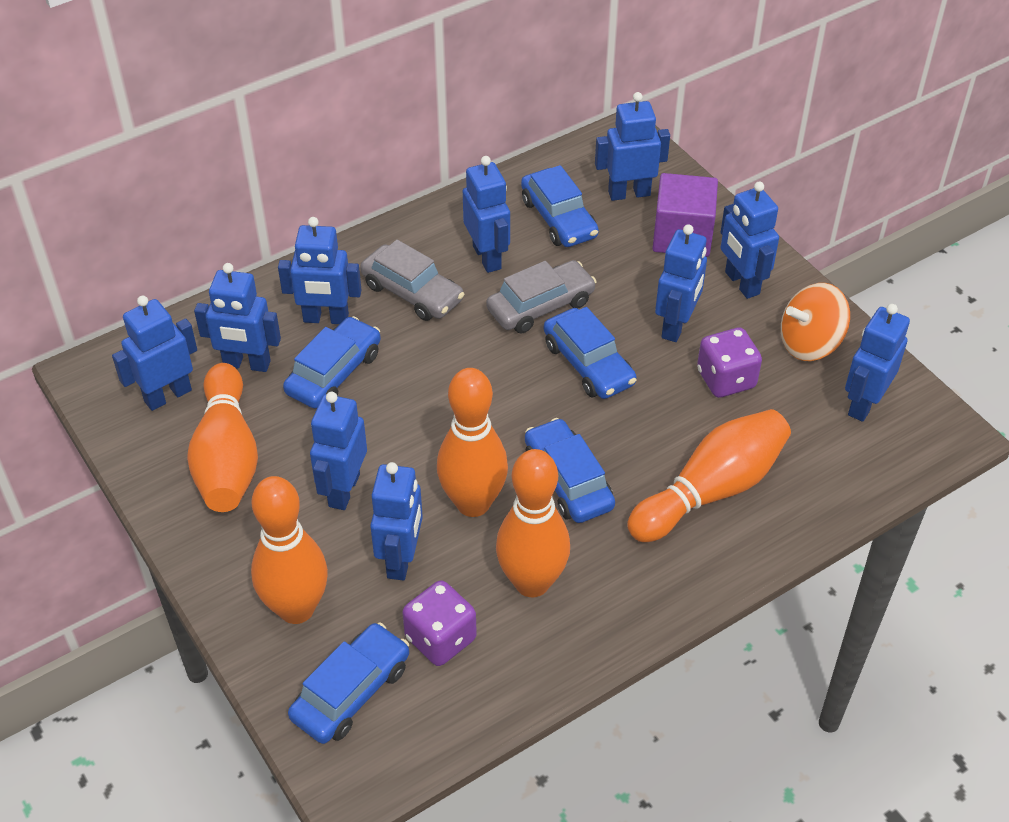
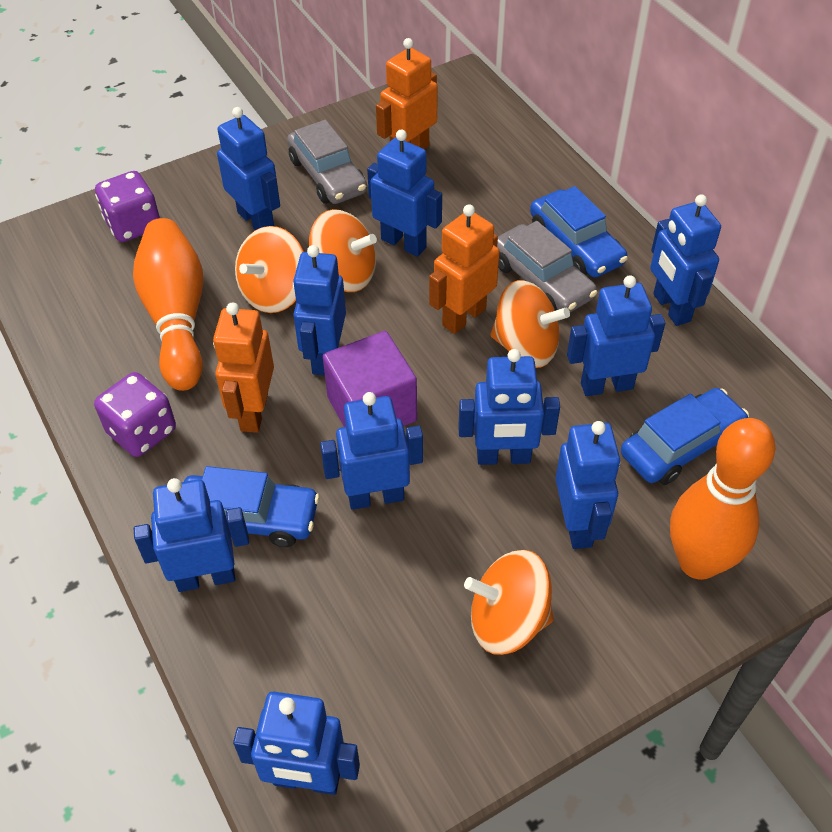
blue car: 5 -> 3
orange bowling pin: 5 -> 2
orange robot: 0 -> 3
orange spinning top: 1 -> 4

